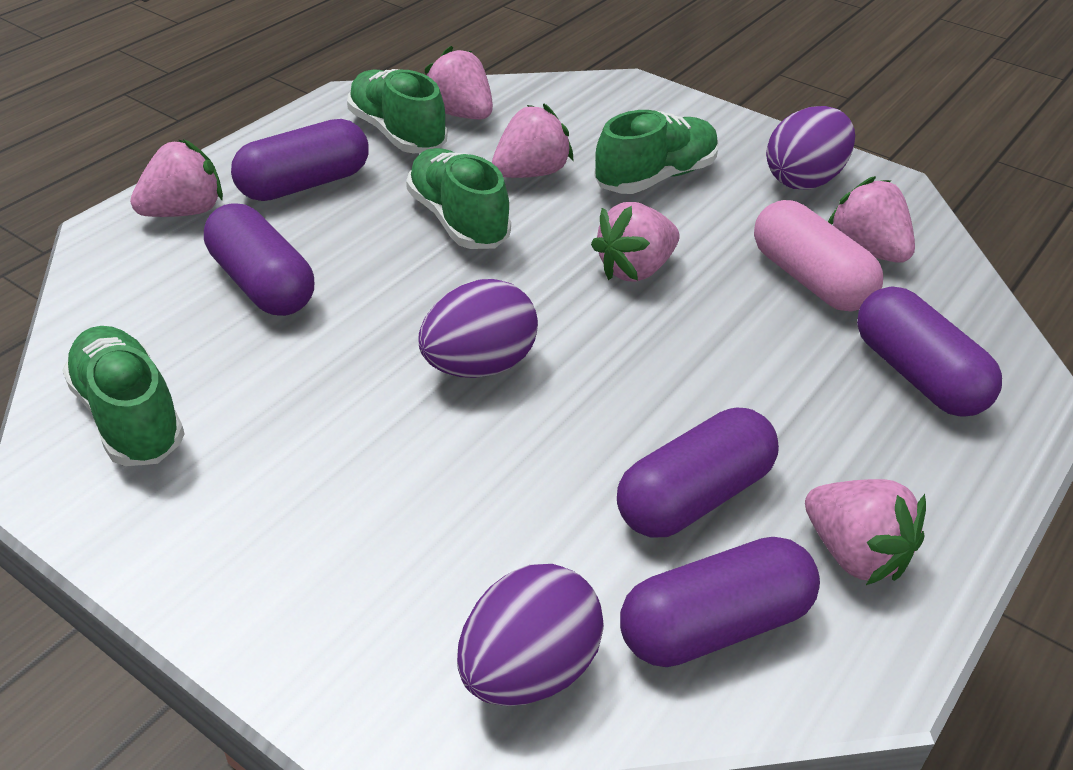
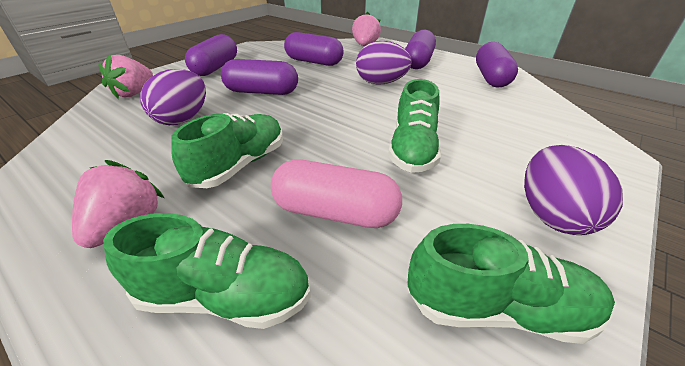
pink strawberry: 6 -> 3

